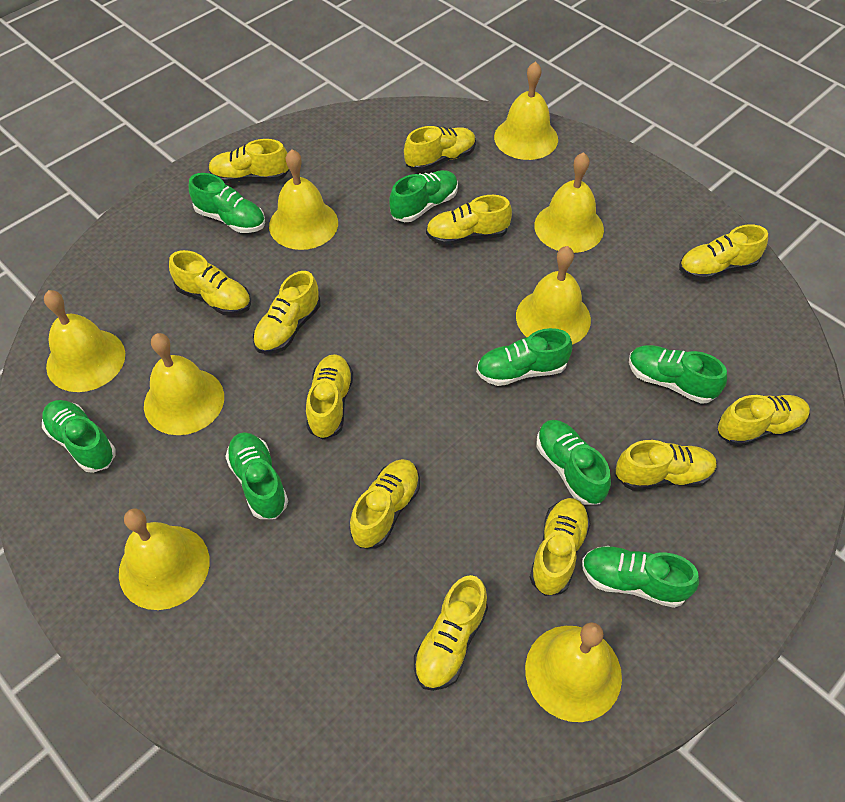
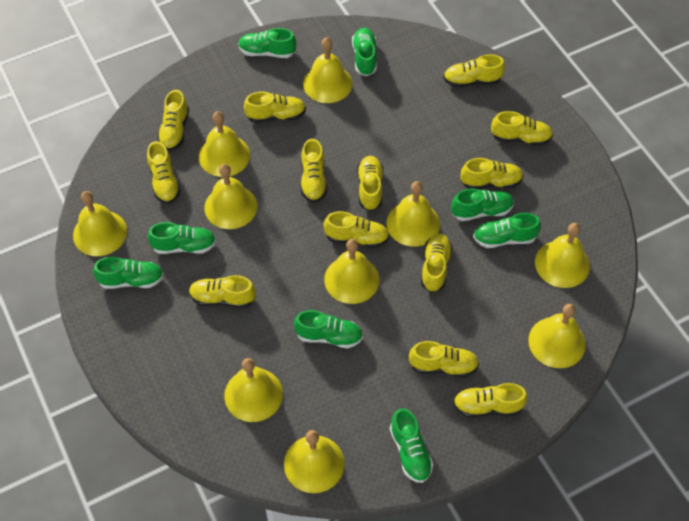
yellow bell: 8 -> 10
yellow shoe: 12 -> 13

